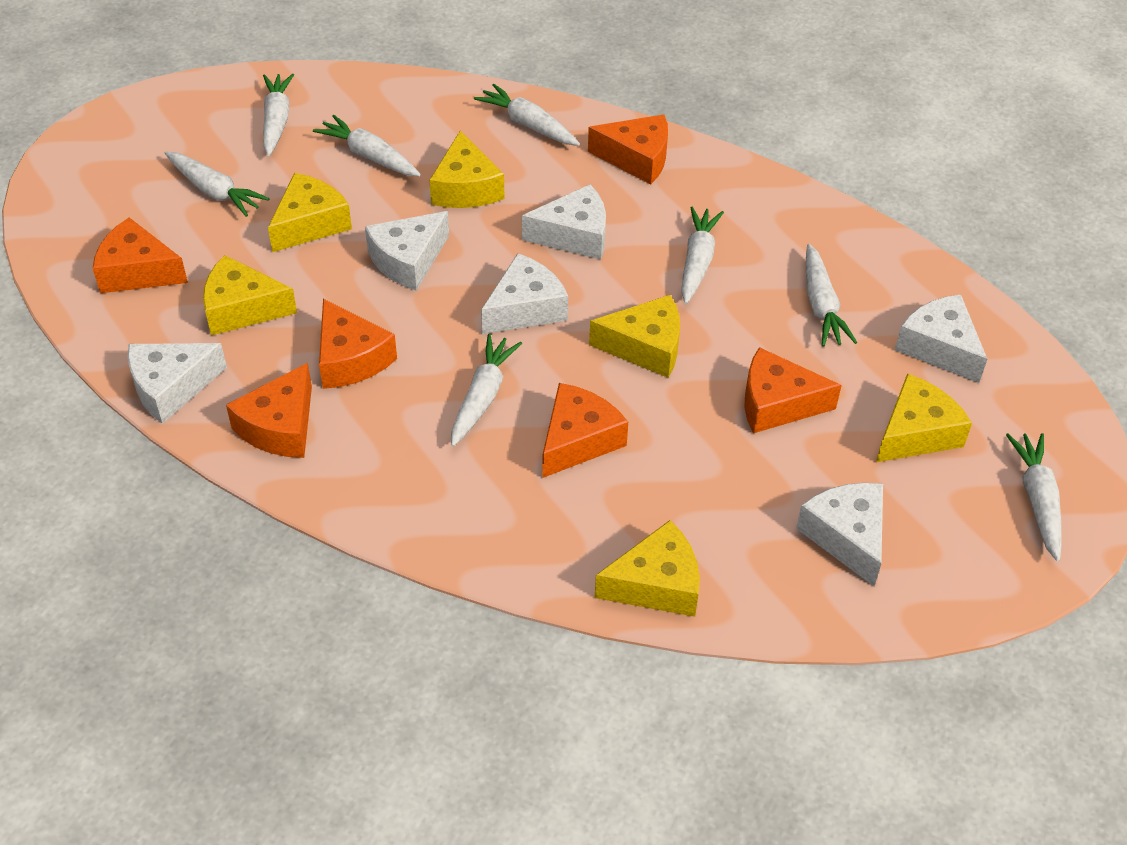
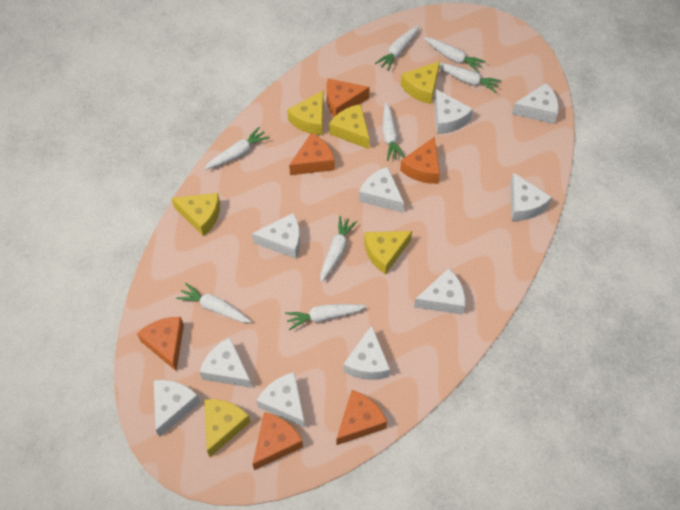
white cheese: 6 -> 10

